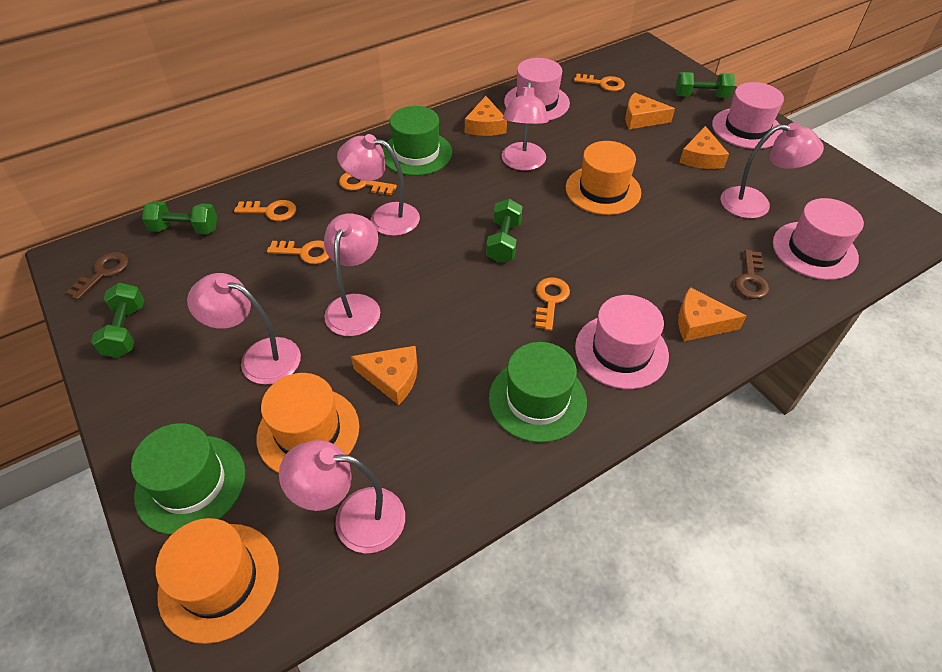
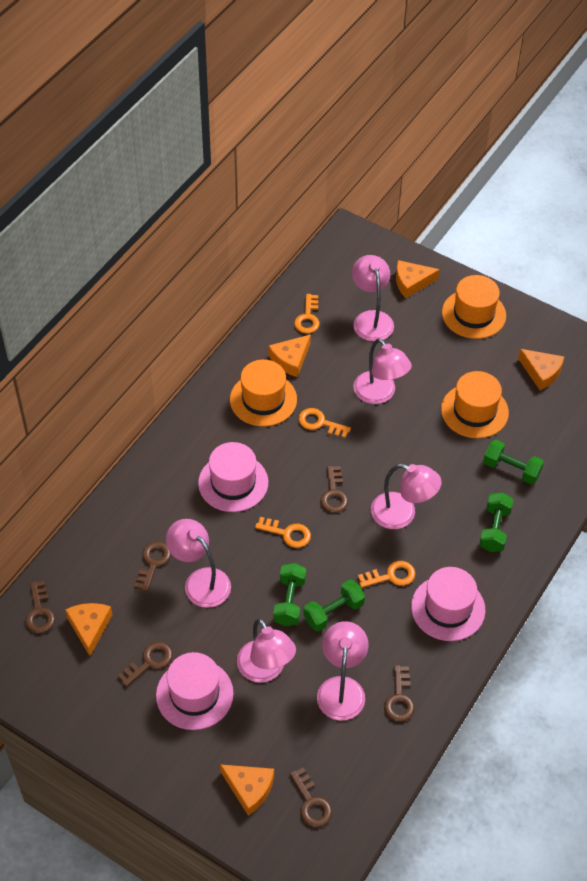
brown key: 2 -> 6
green hat: 3 -> 0
orange key: 5 -> 4
pink hat: 4 -> 3

